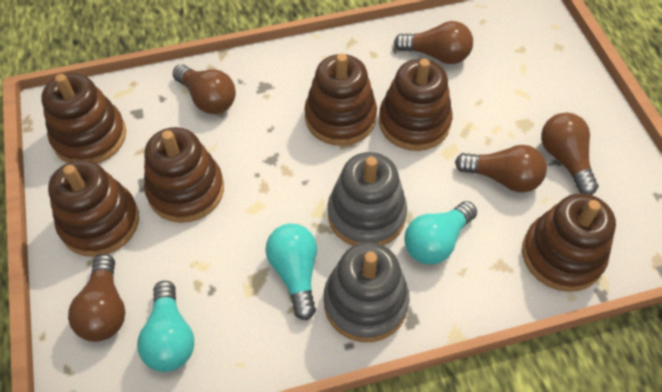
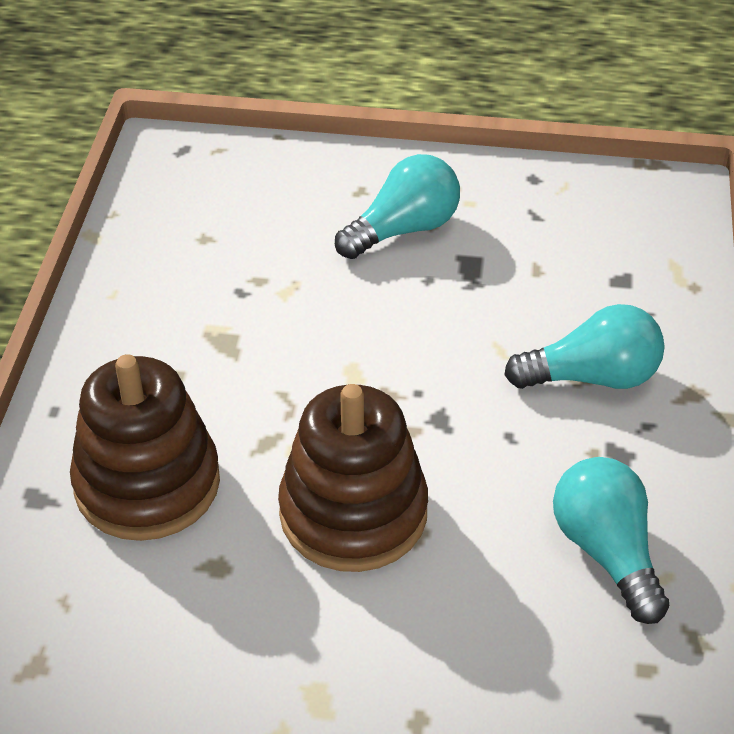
brown light bulb: 5 -> 0
brown stacking toy: 6 -> 2
grey stacking toy: 2 -> 0

